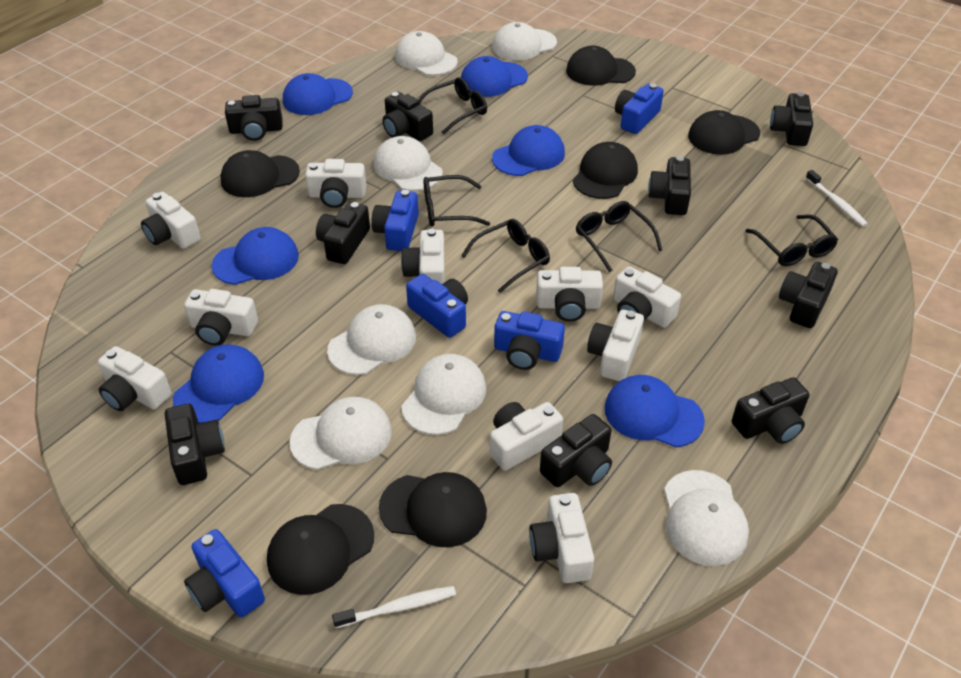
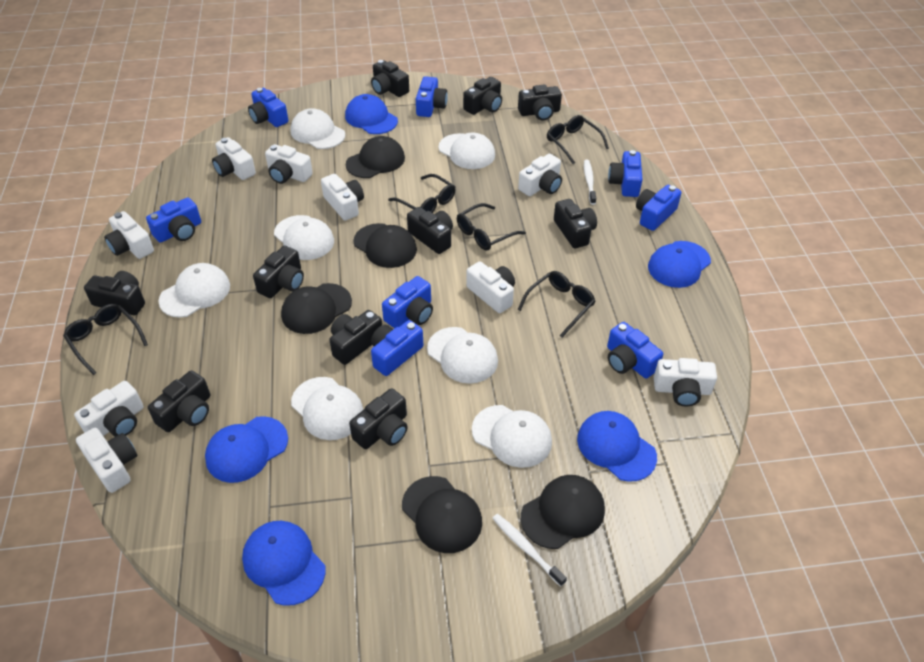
black camera: 9 -> 10
black cap: 6 -> 5
blue camera: 5 -> 8
blue cap: 6 -> 5
white camera: 10 -> 9

